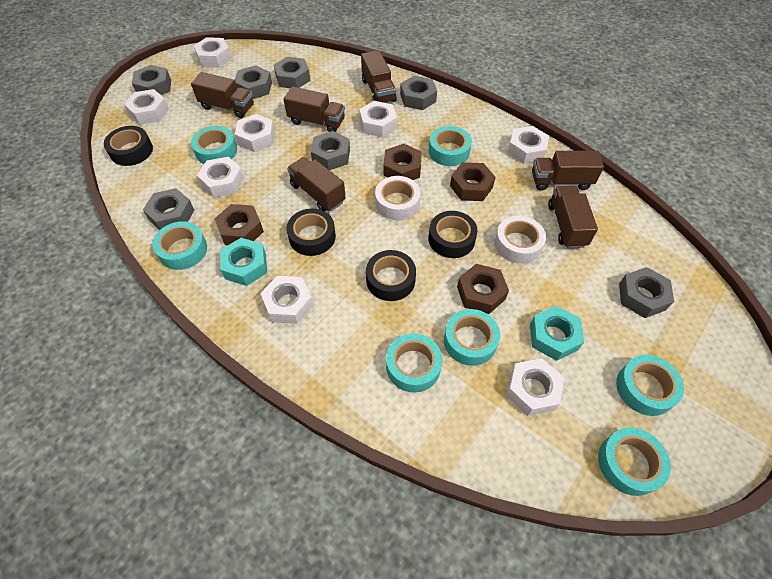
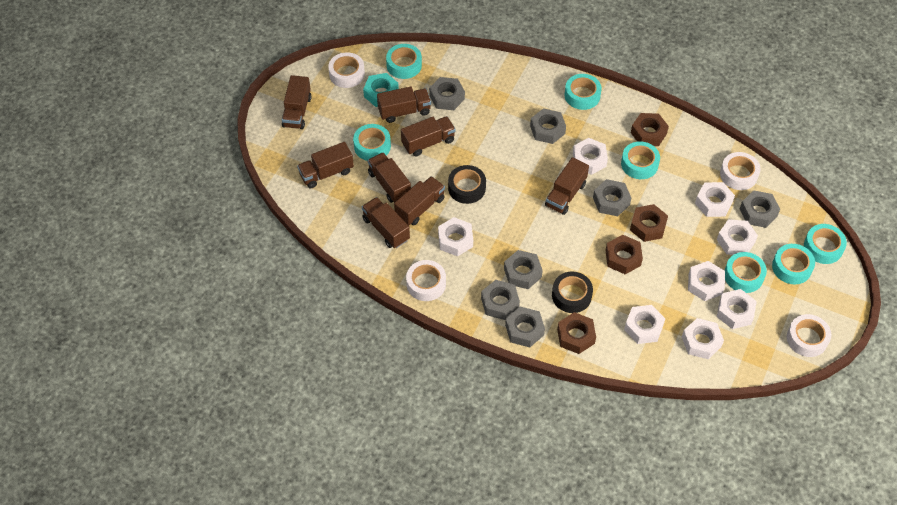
black tape: 4 -> 2
brown truck: 6 -> 8
turquoise nut: 2 -> 1
white tape: 2 -> 4

